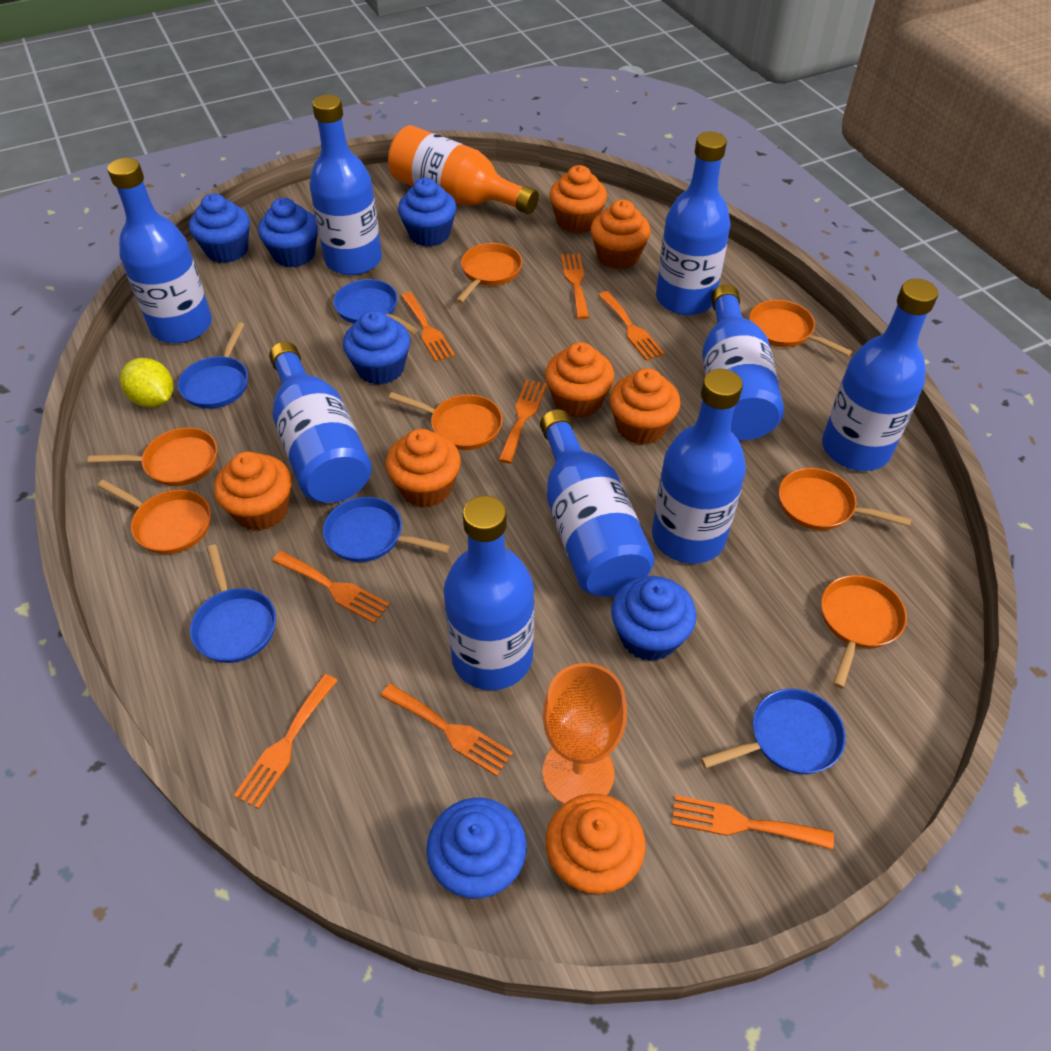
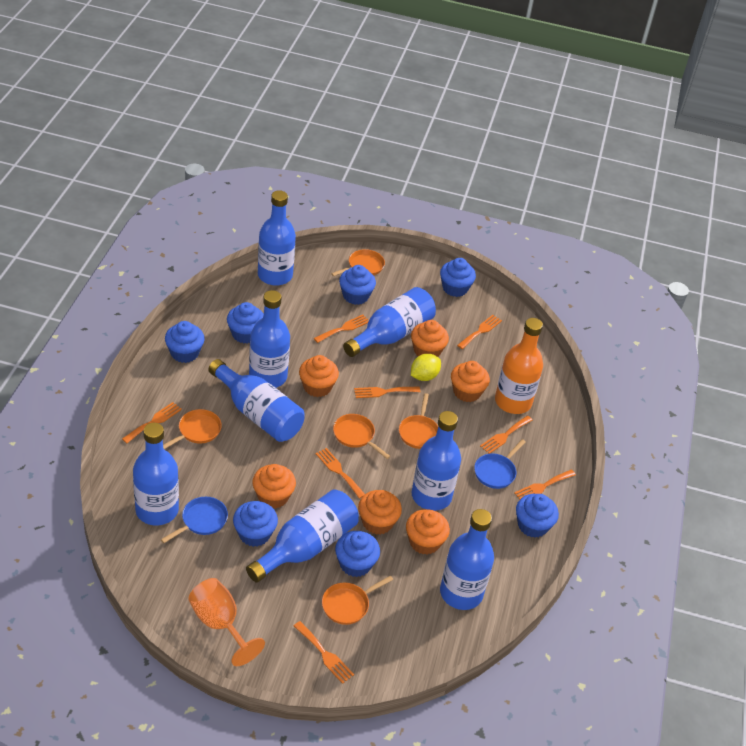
blue bottle: 9 -> 8
blue cupcake: 6 -> 7
blue pan: 5 -> 2
orange cupcake: 7 -> 6
orange pan: 7 -> 5

